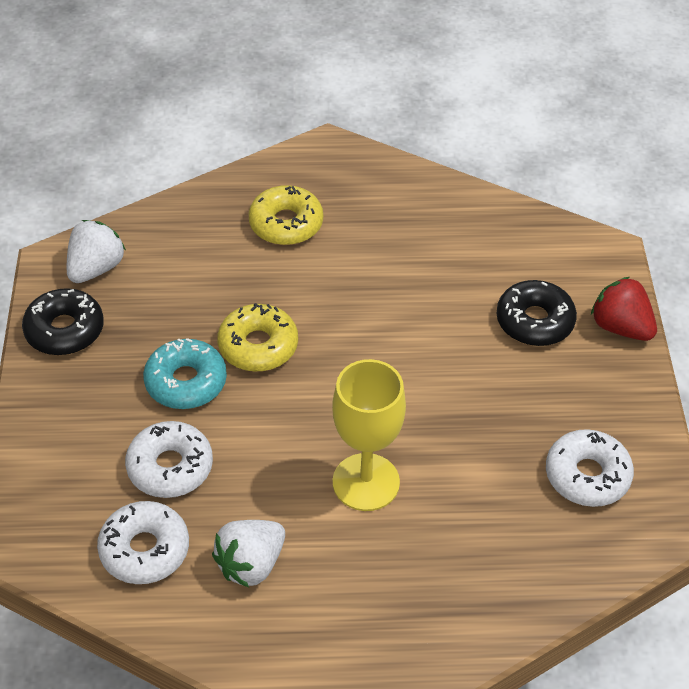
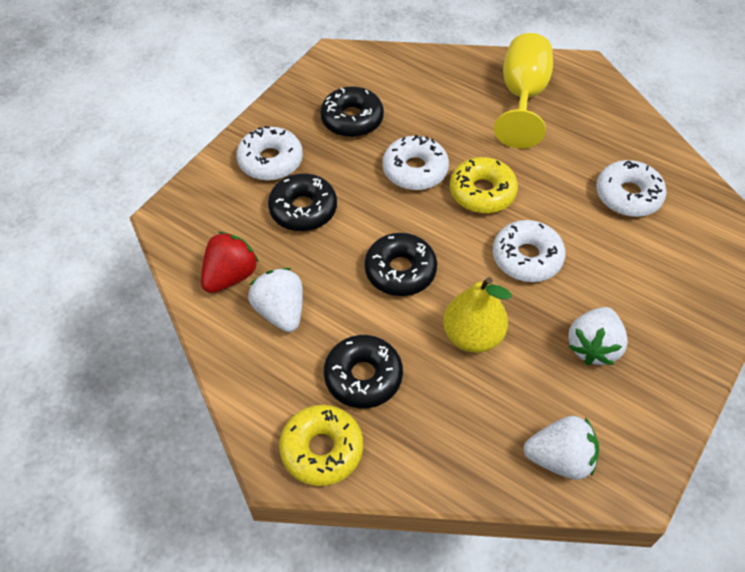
black donut: 2 -> 4
turquoise donut: 1 -> 0
white donut: 3 -> 4
white strawberry: 2 -> 3
yellow pear: 0 -> 1

